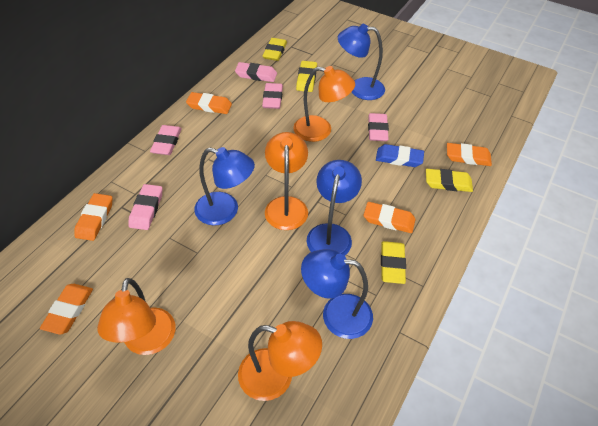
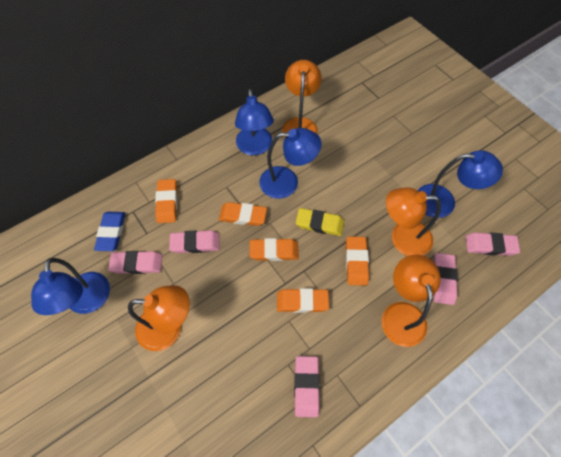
yellow eraser: 4 -> 1

